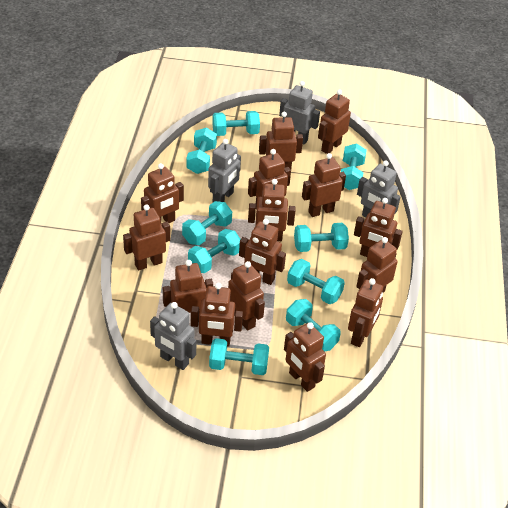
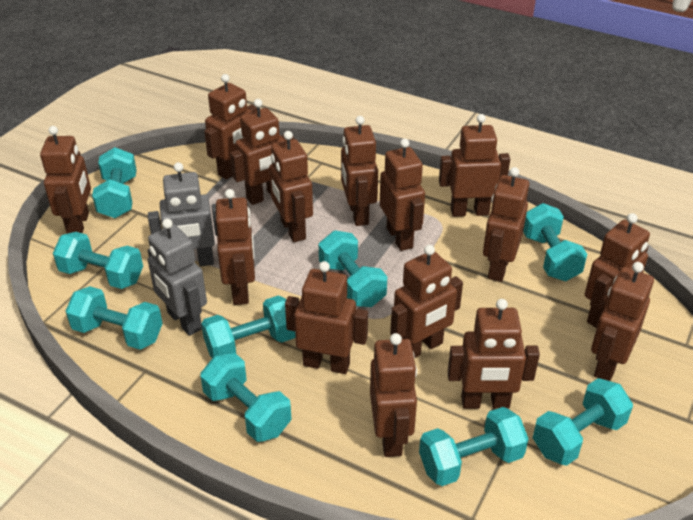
grey robot: 4 -> 2

